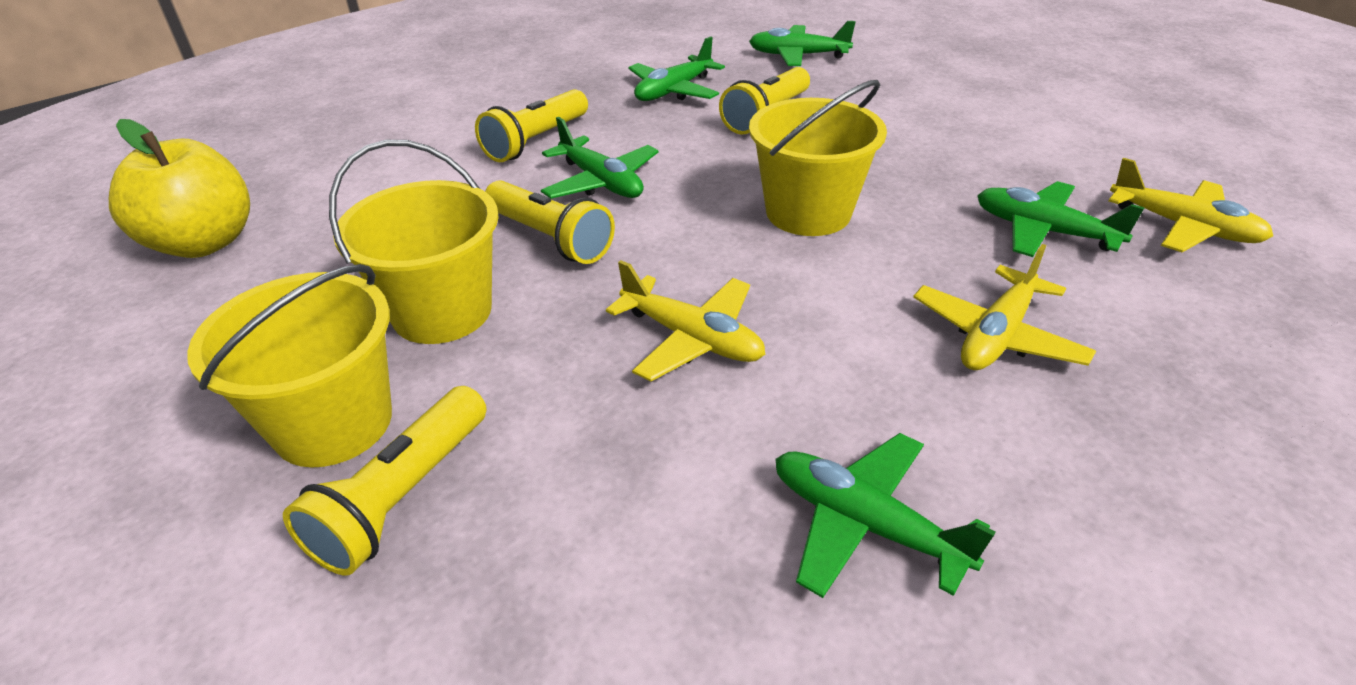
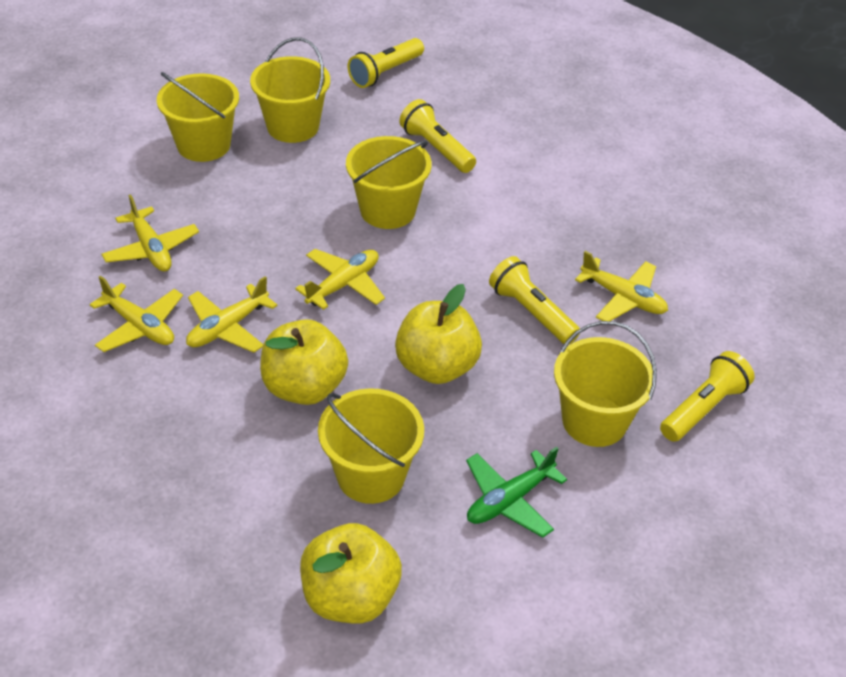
green plane: 5 -> 1
yellow apple: 1 -> 3
yellow bucket: 3 -> 5
yellow plane: 3 -> 5

